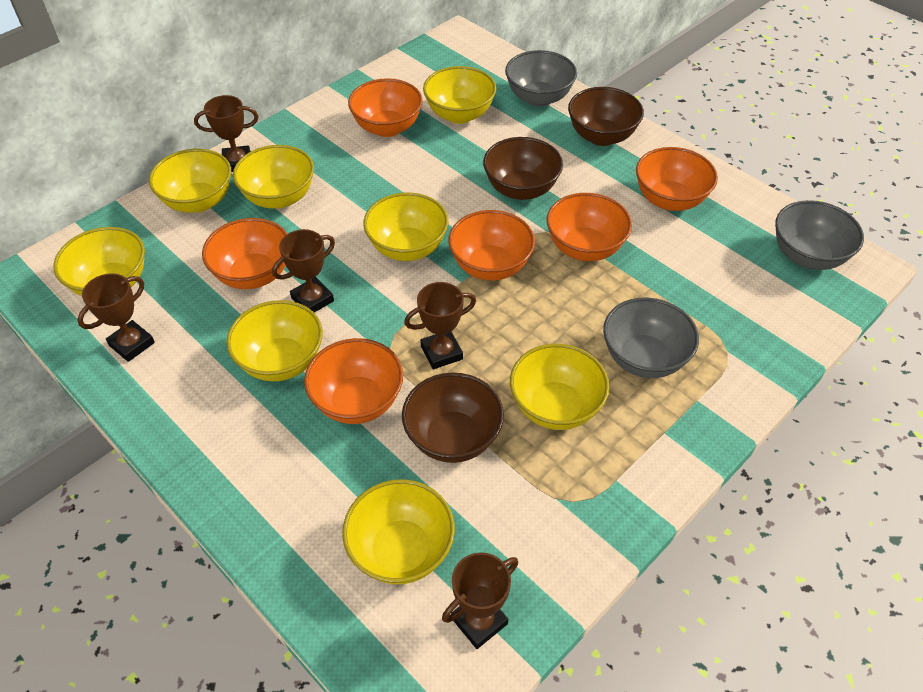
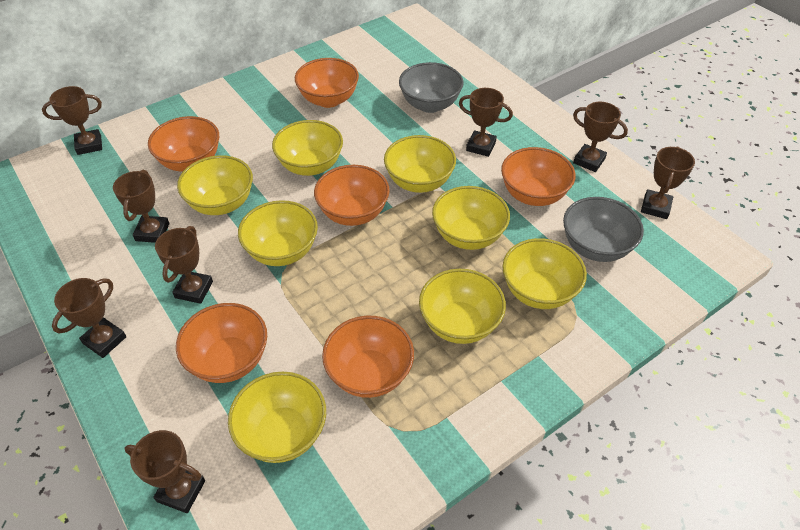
brown bowl: 3 -> 0
brown trophy: 5 -> 8
grey bowl: 3 -> 2

